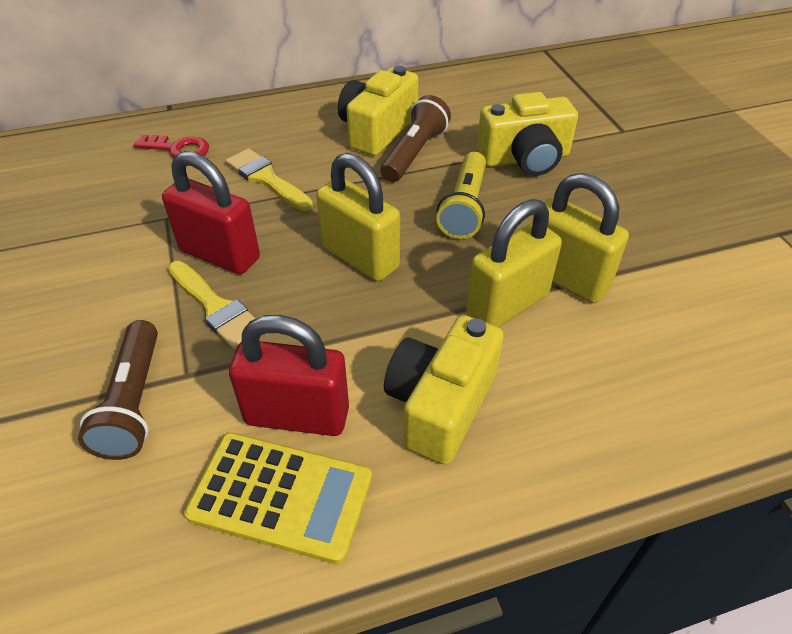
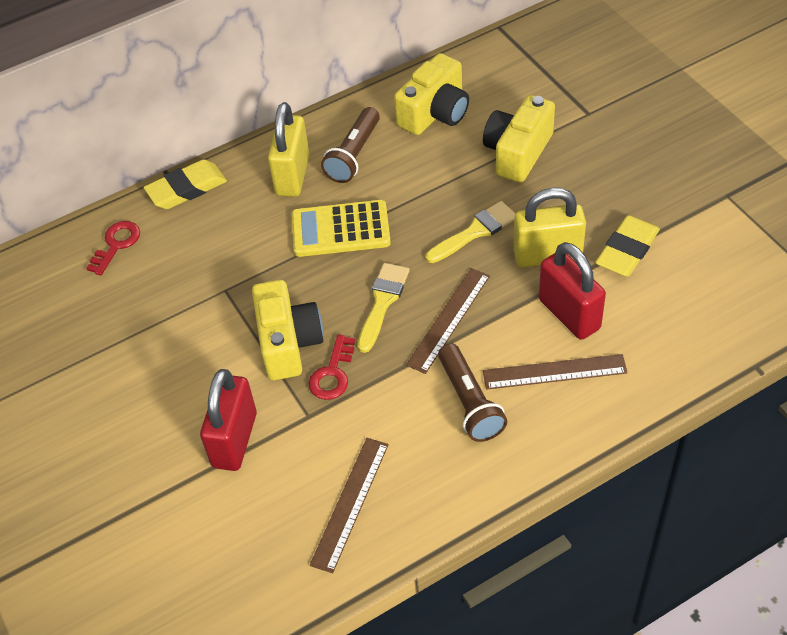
brown ruler: 0 -> 3
red key: 1 -> 2
yellow eraser: 0 -> 2
yellow flashlight: 1 -> 0
yellow padlock: 3 -> 2

